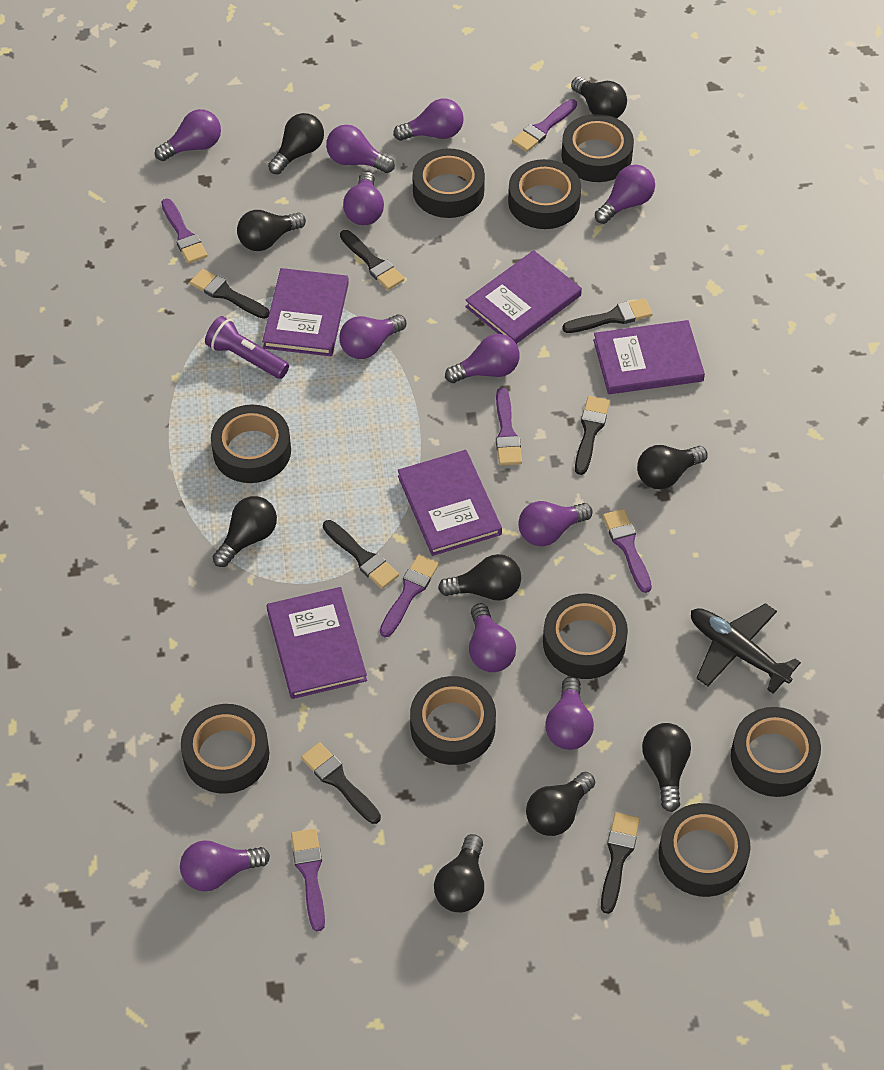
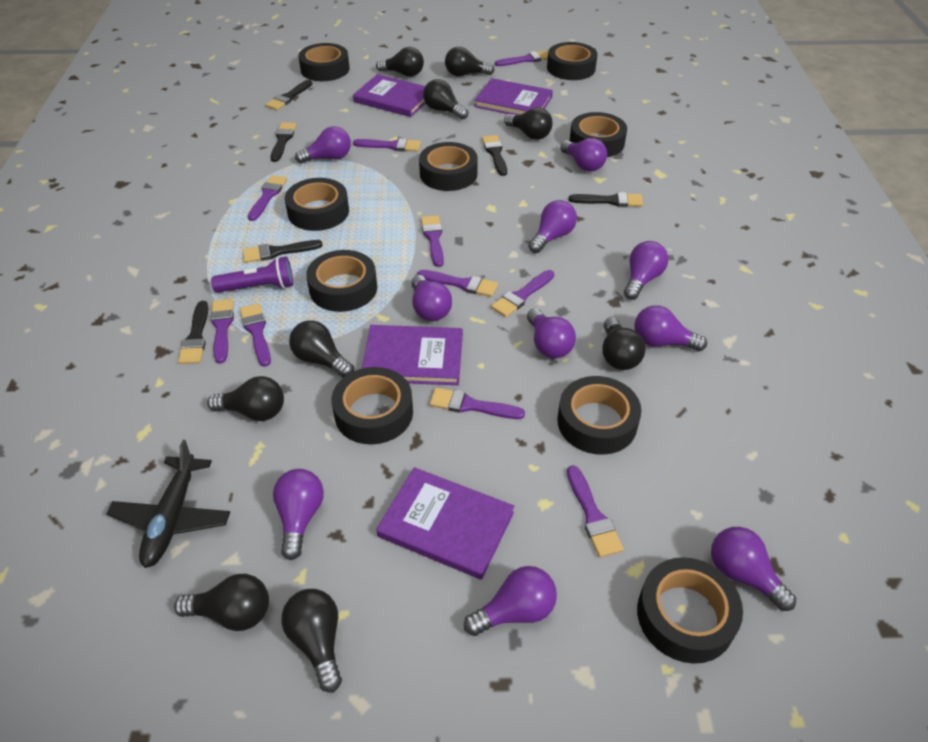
black brush: 7 -> 6
purple book: 5 -> 4
purple brush: 6 -> 10
purple light bulb: 11 -> 10

